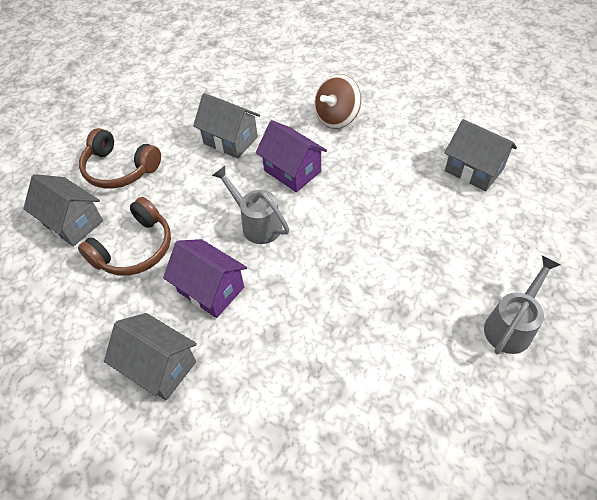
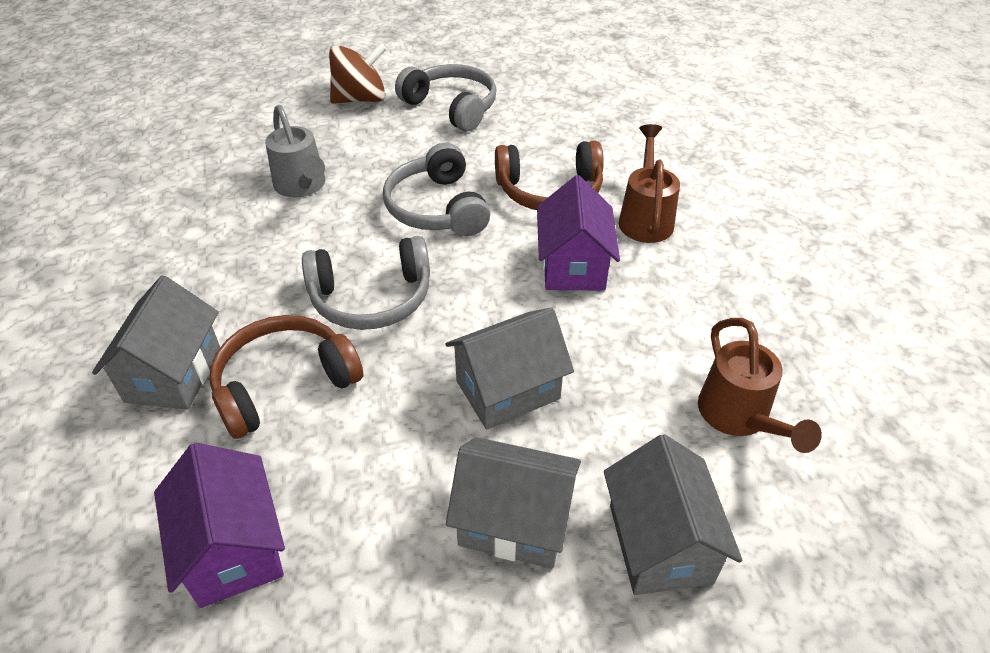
brown watering can: 0 -> 2
grey headphones: 0 -> 3
grey watering can: 2 -> 1

